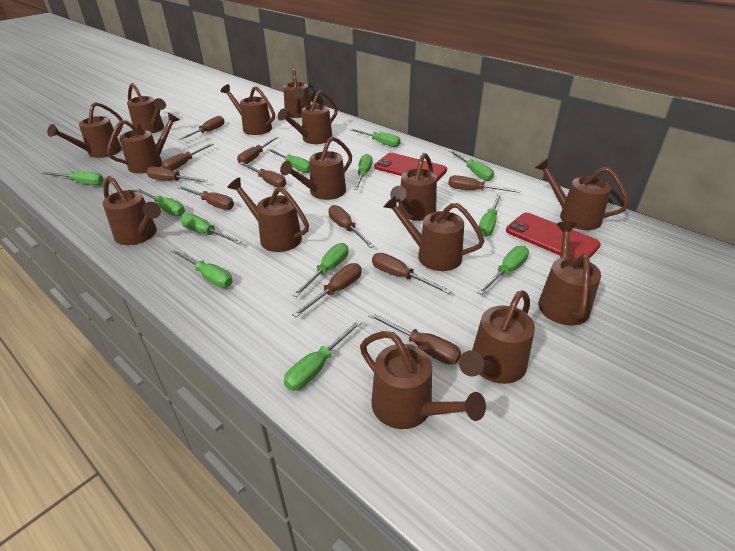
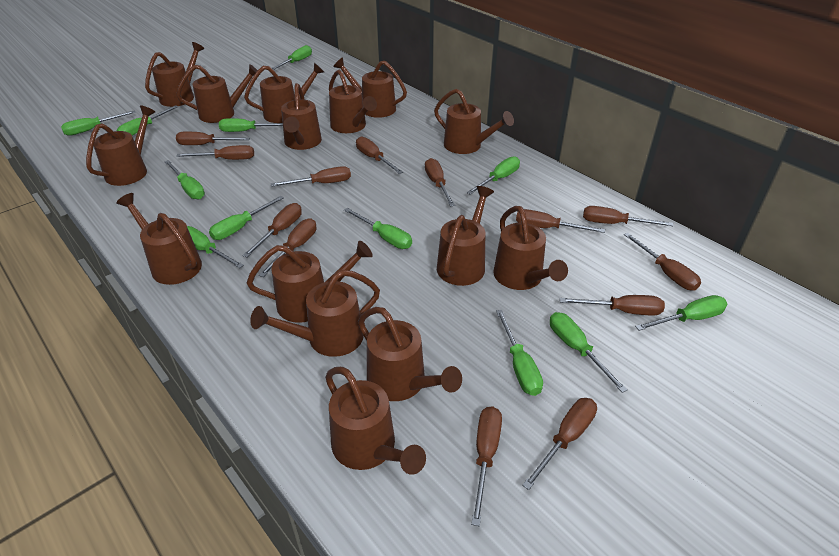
brown screwdriver: 11 -> 13
red phone: 2 -> 0

